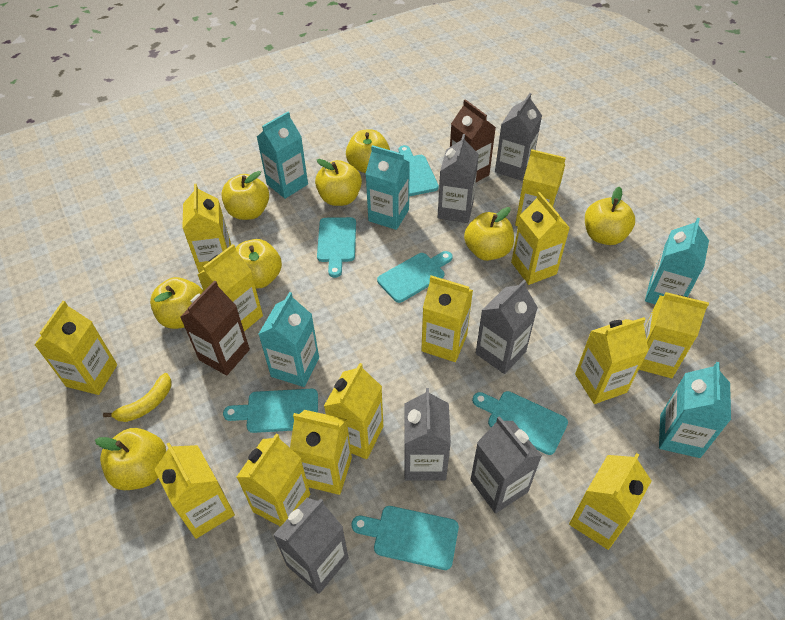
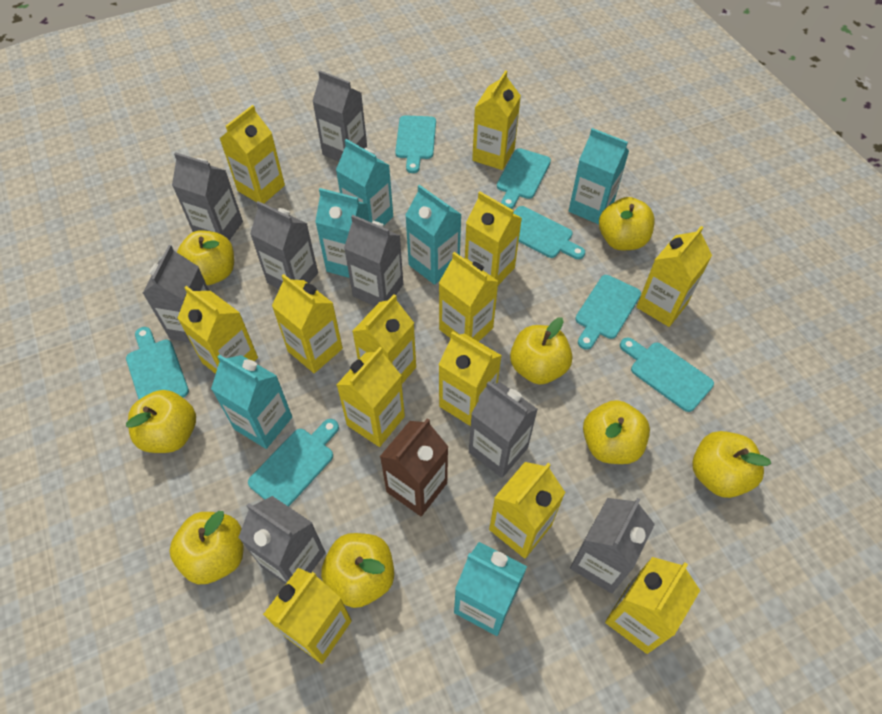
brown carton: 2 -> 1
grey carton: 6 -> 8
turquoise carton: 5 -> 6
turquoise cutting board: 6 -> 7
yellow banana: 1 -> 0

